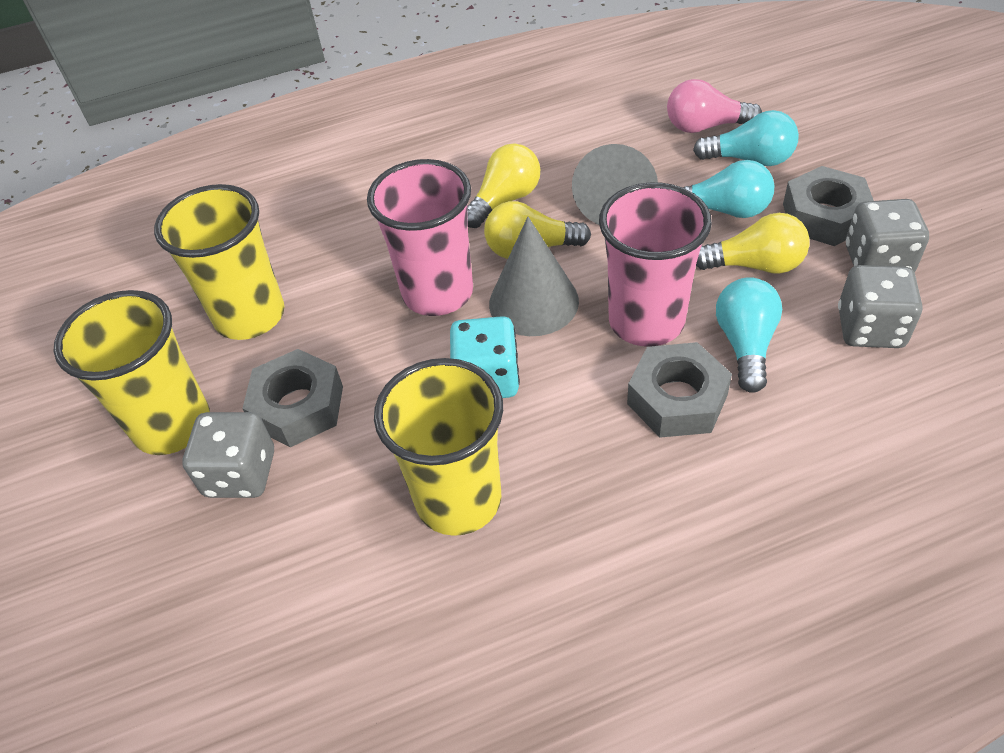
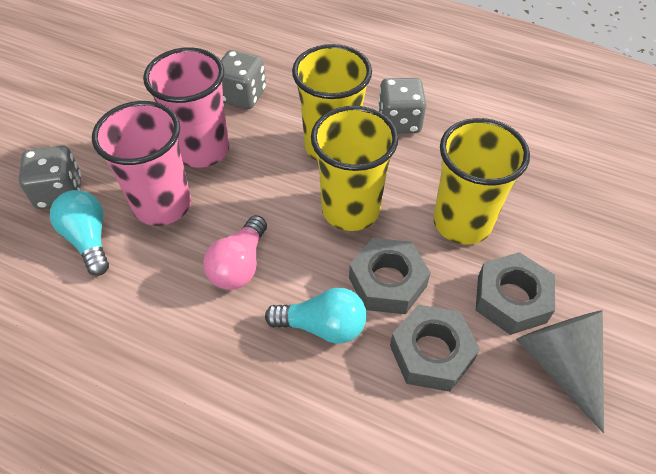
grey cone: 2 -> 1
turquoise dice: 1 -> 0
turquoise light bulb: 3 -> 2
yellow light bulb: 3 -> 0

